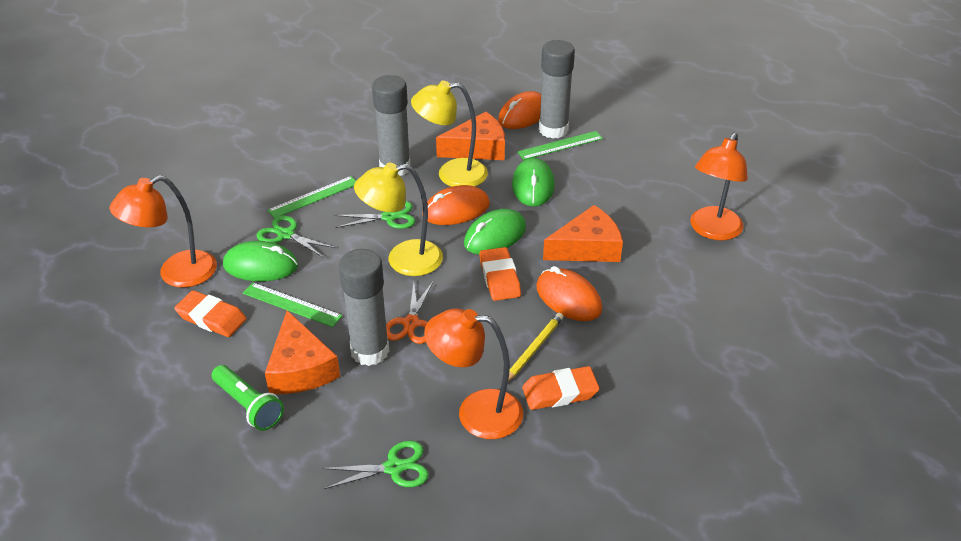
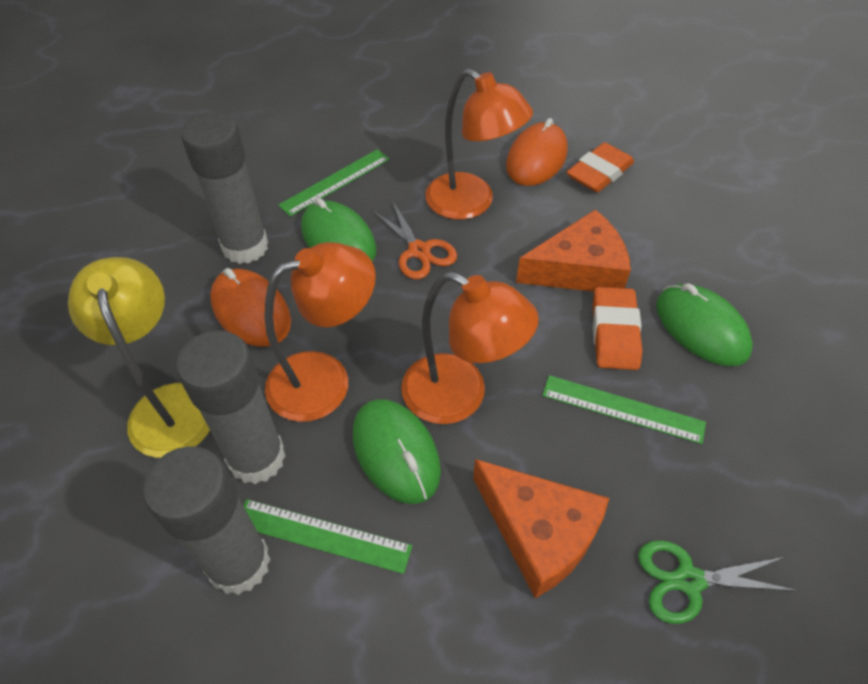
green flashlight: 1 -> 0
green scissors: 3 -> 1
orange cheese: 3 -> 2
orange eraser: 3 -> 2
orange mouse: 3 -> 2
yellow lamp: 2 -> 1
yellow pencil: 1 -> 0

